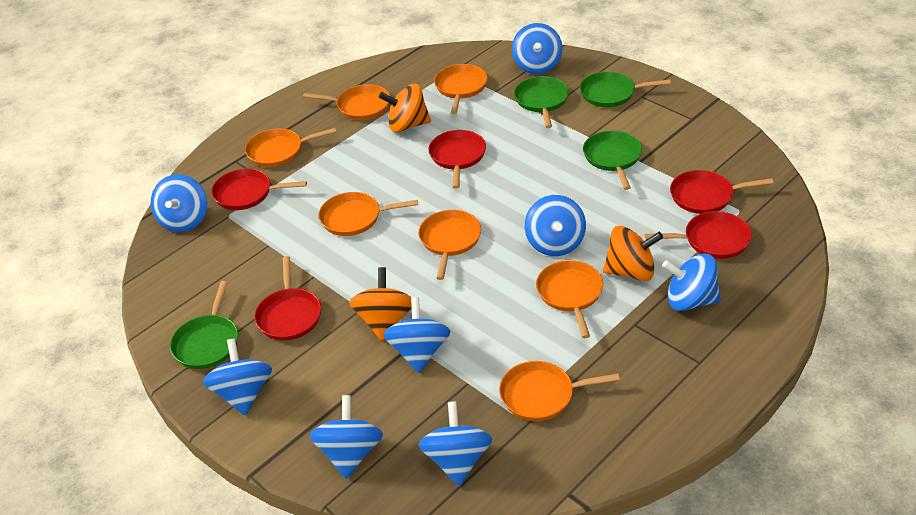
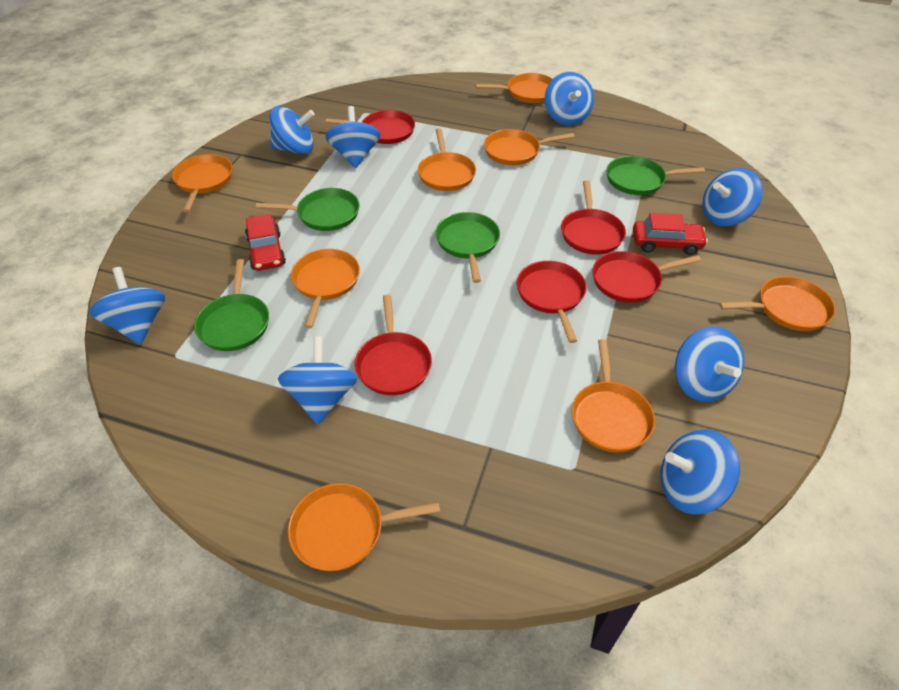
orange pan: 7 -> 8
orange spinning top: 3 -> 0
red car: 0 -> 2

